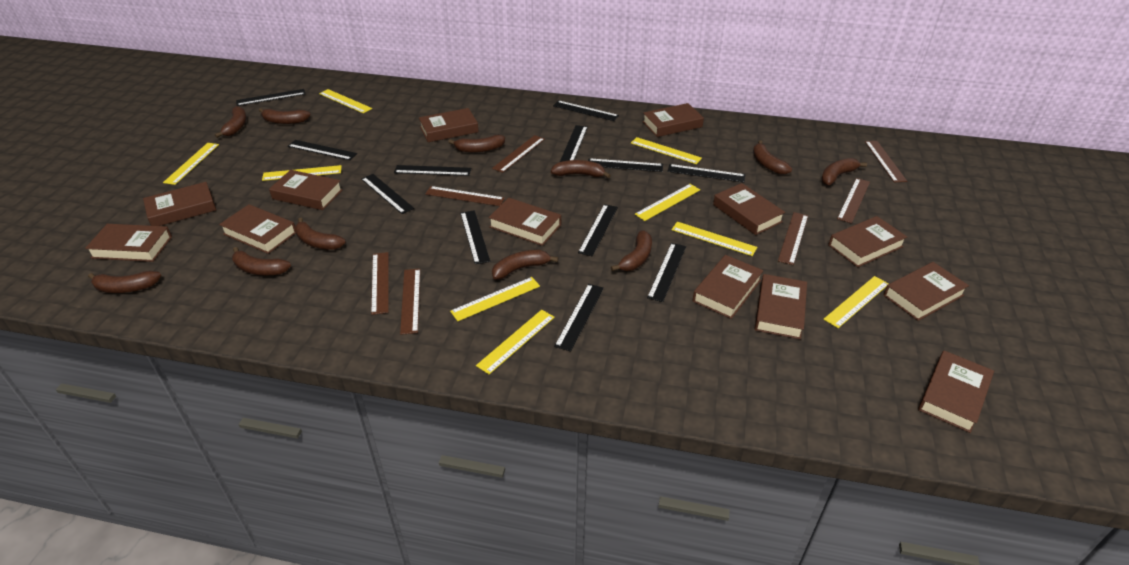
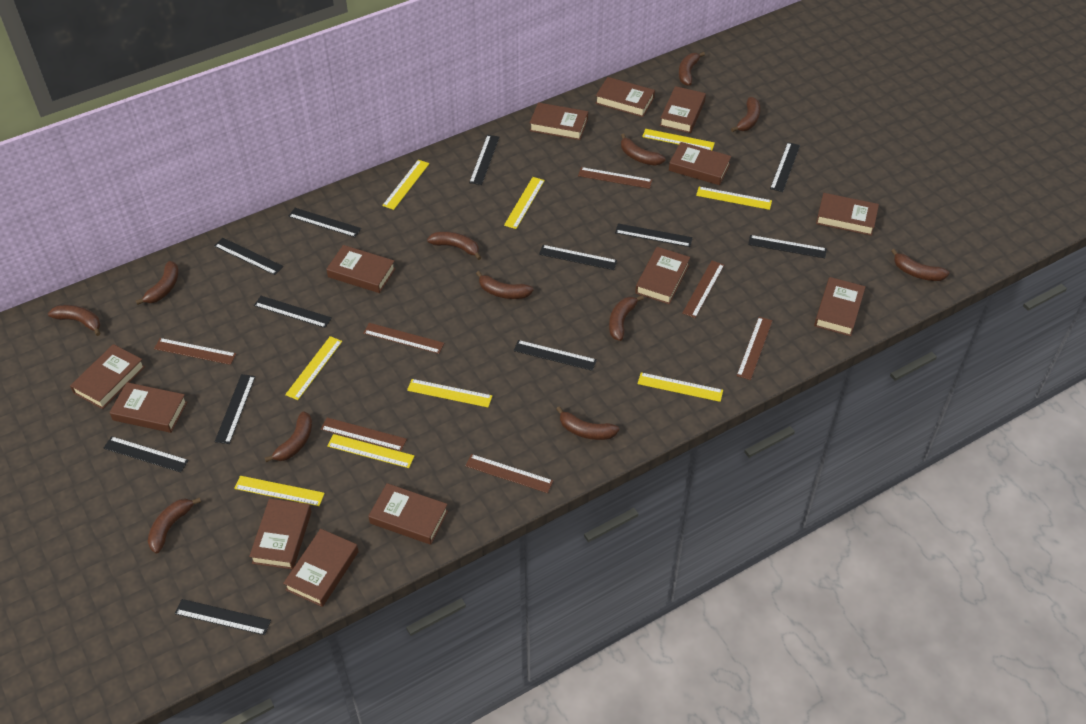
brown banana: 11 -> 12

